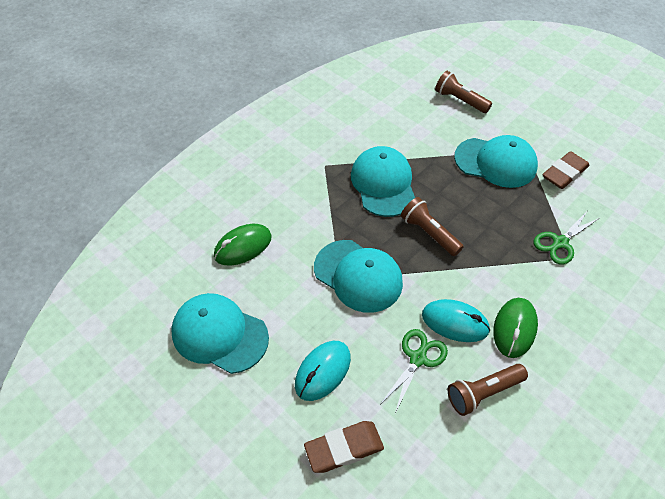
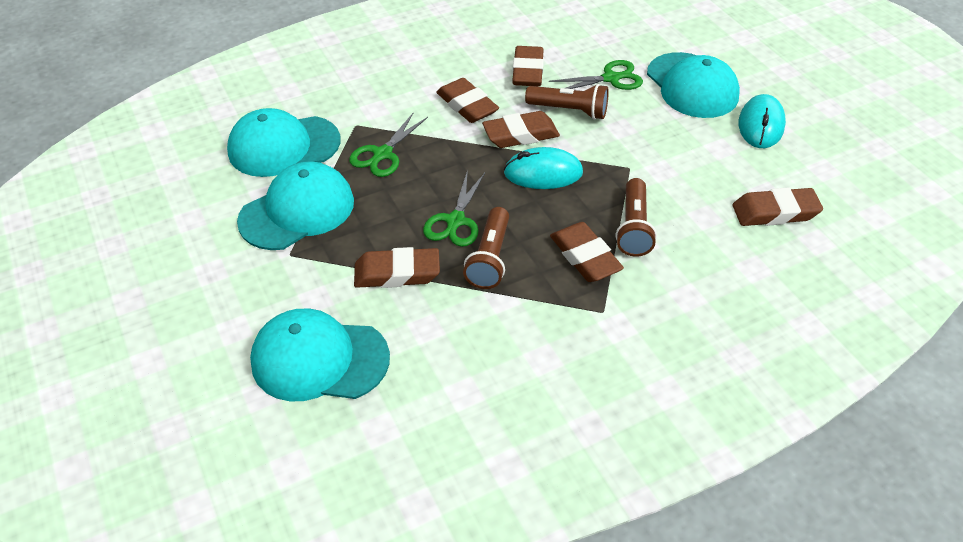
brown eraser: 2 -> 6
green mouse: 2 -> 0
green scissors: 2 -> 3

